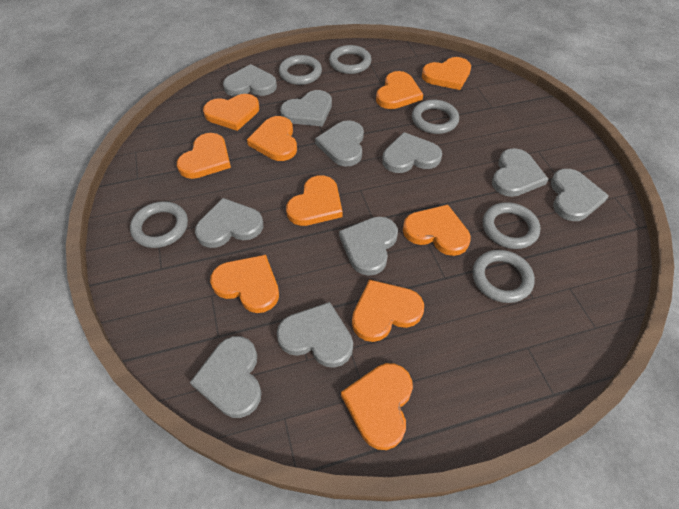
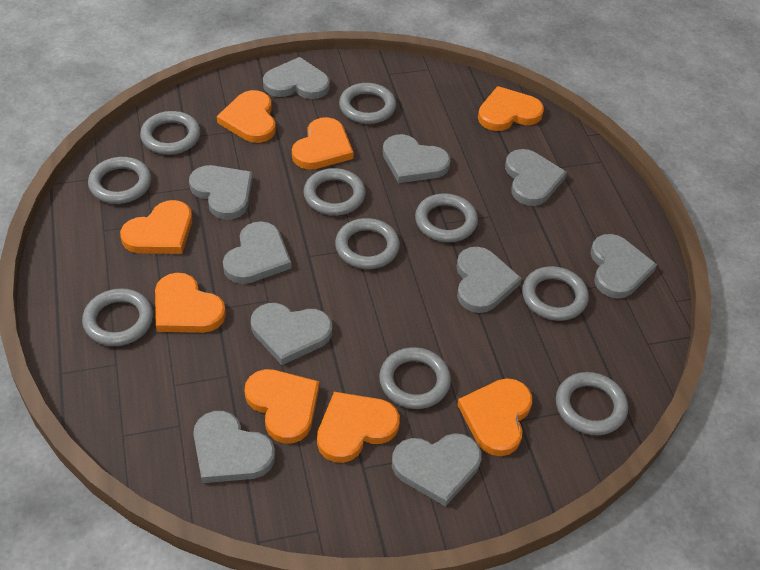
grey ring: 6 -> 10
orange heart: 10 -> 8

